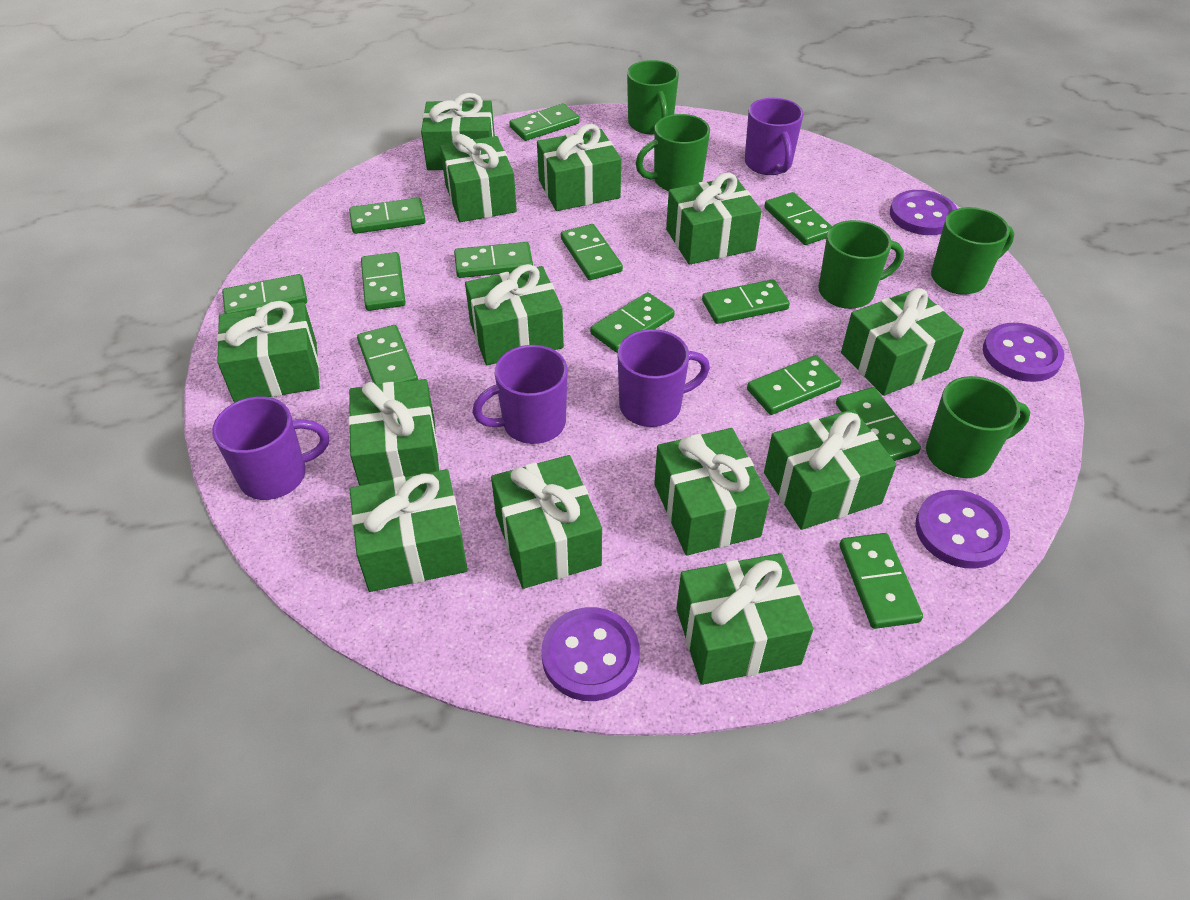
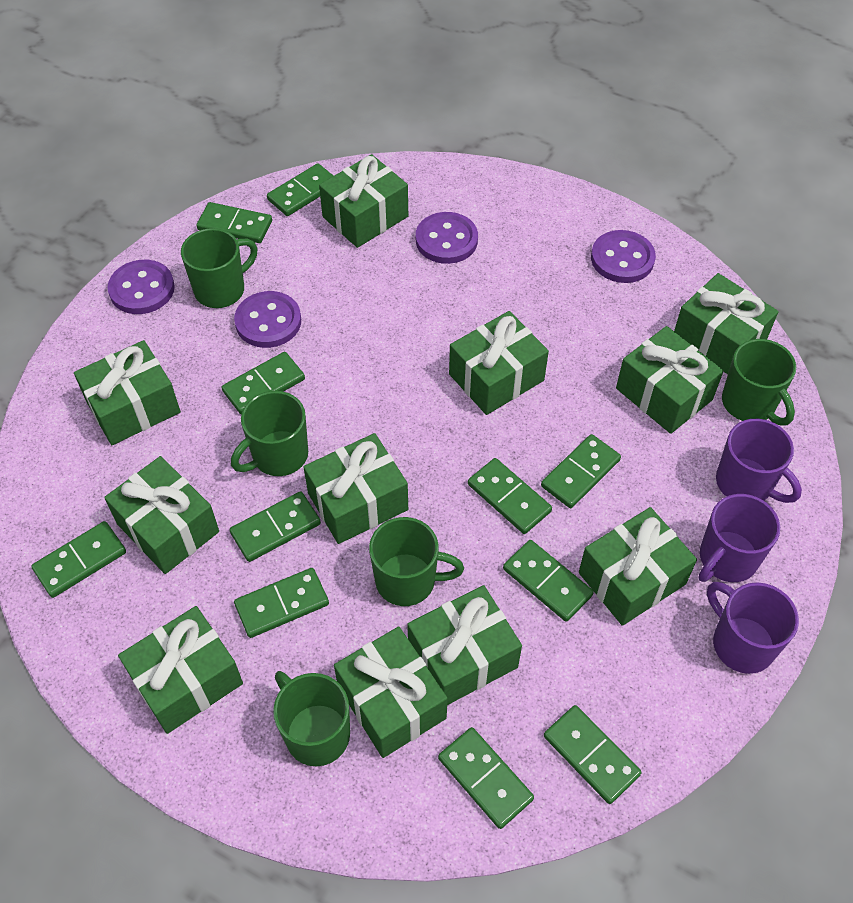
green domino: 13 -> 11
green gift: 13 -> 11
purple mug: 4 -> 3

